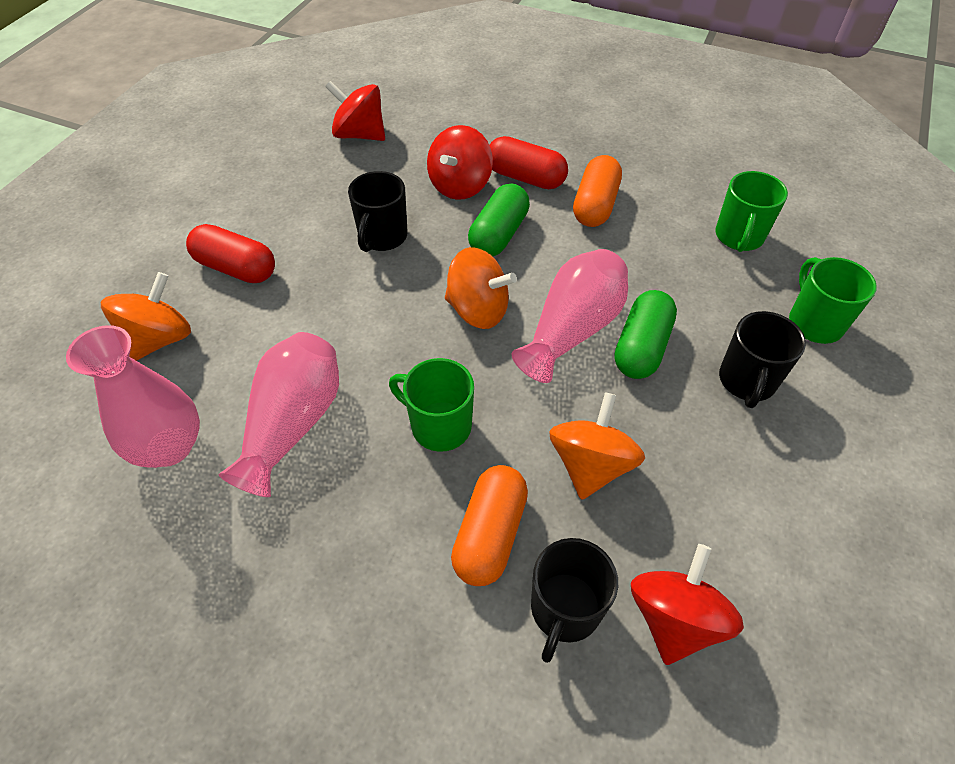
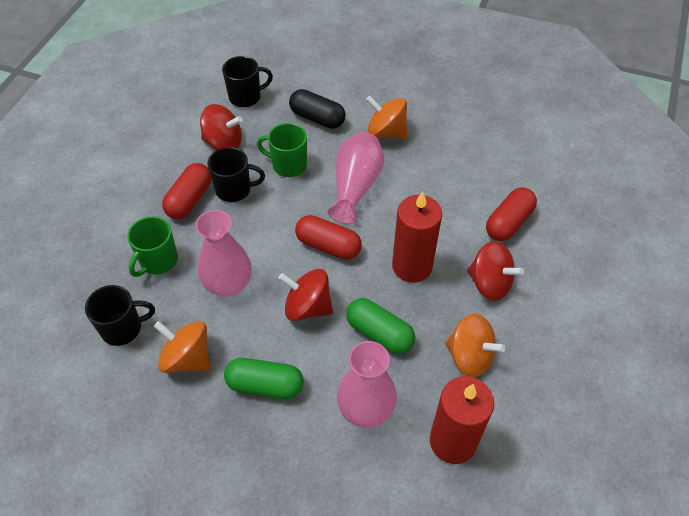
black capsule: 0 -> 1
green mug: 3 -> 2
orange capsule: 2 -> 0
red candle: 0 -> 2
red capsule: 2 -> 3

